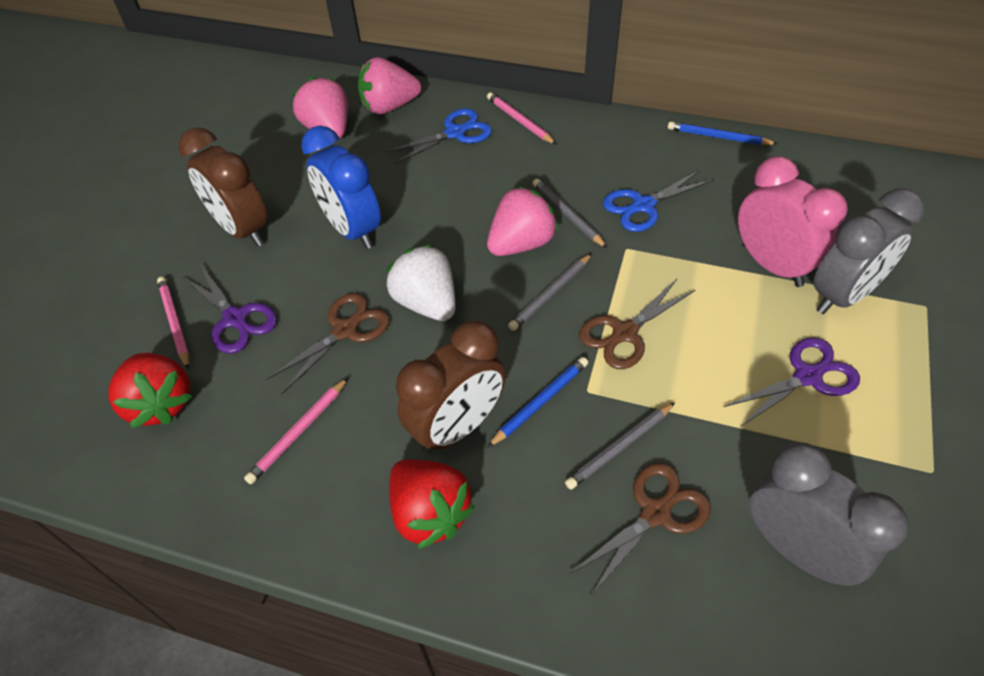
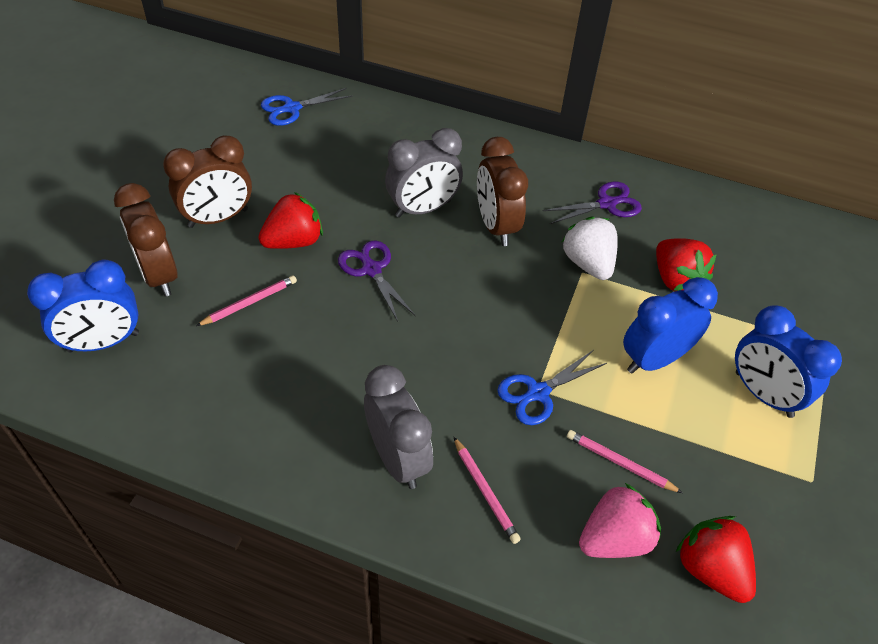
blue clock: 1 -> 3
blue pencil: 2 -> 0
brown clock: 2 -> 3
brown scissors: 3 -> 0
grey pencil: 3 -> 0
pink clock: 1 -> 0
pink strawberry: 3 -> 1
red strawberry: 2 -> 3

